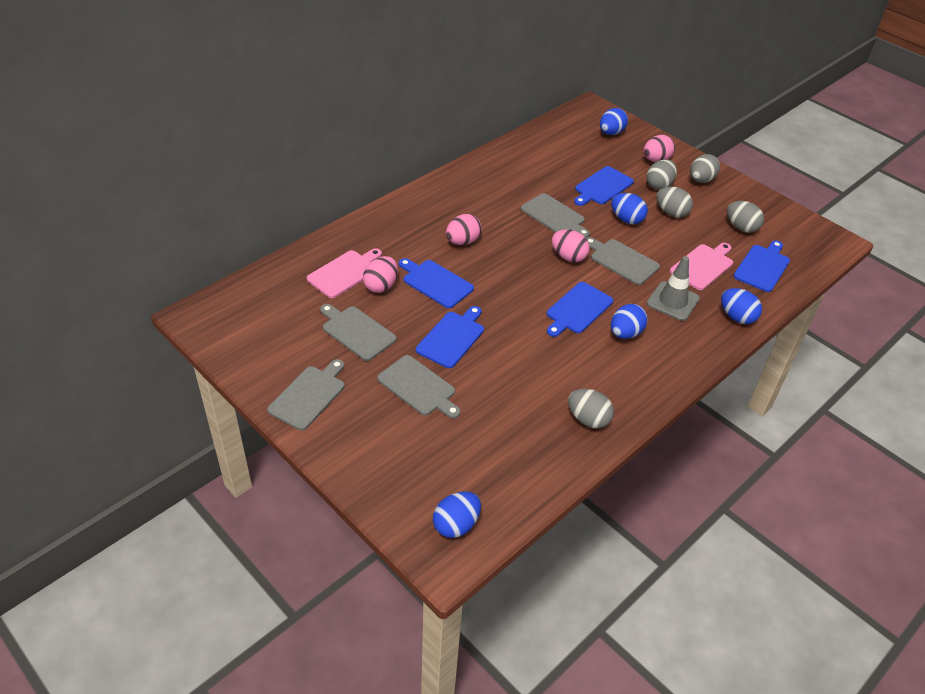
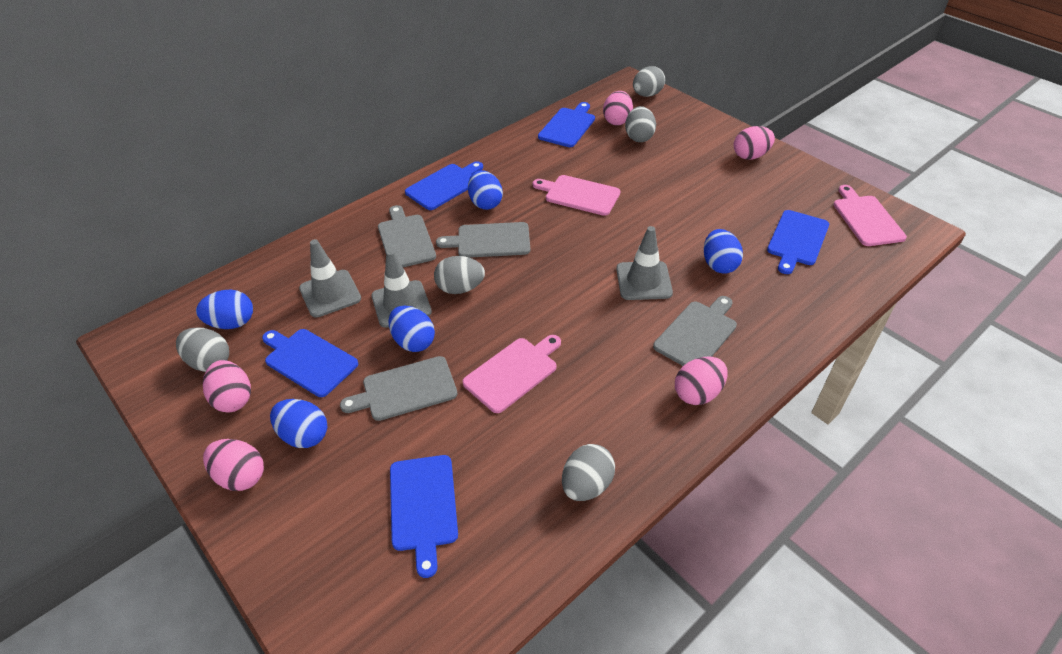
grey cutting board: 5 -> 4
grey traffic cone: 1 -> 3
pink cutting board: 2 -> 3
pink egg: 4 -> 5

